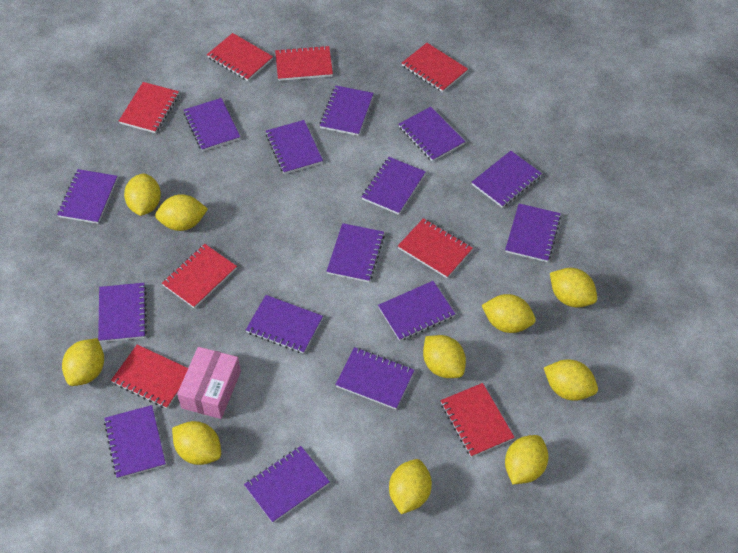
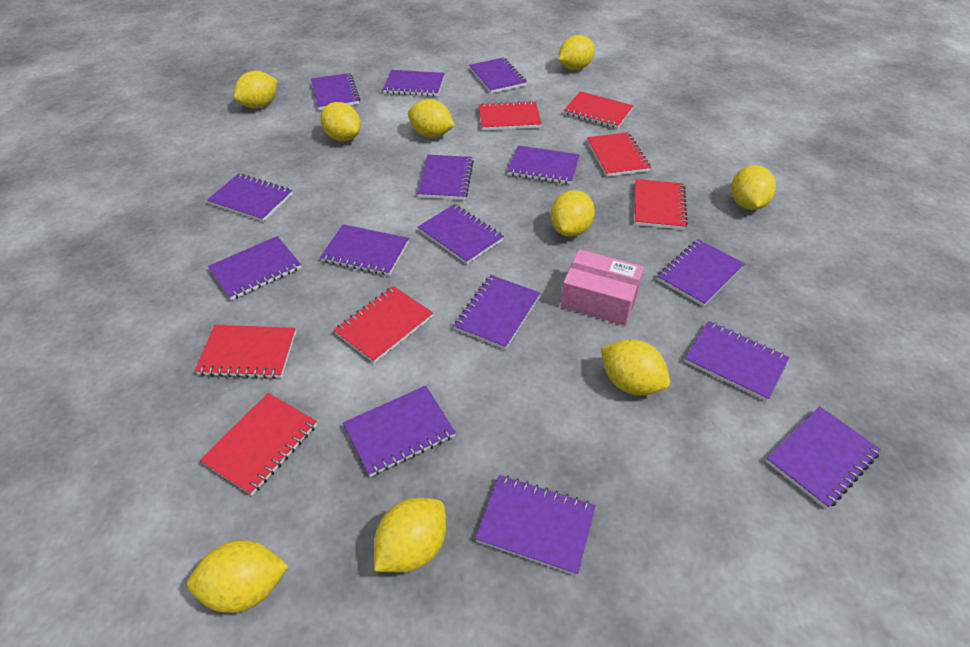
red notebook: 8 -> 7
yellow lemon: 10 -> 9

